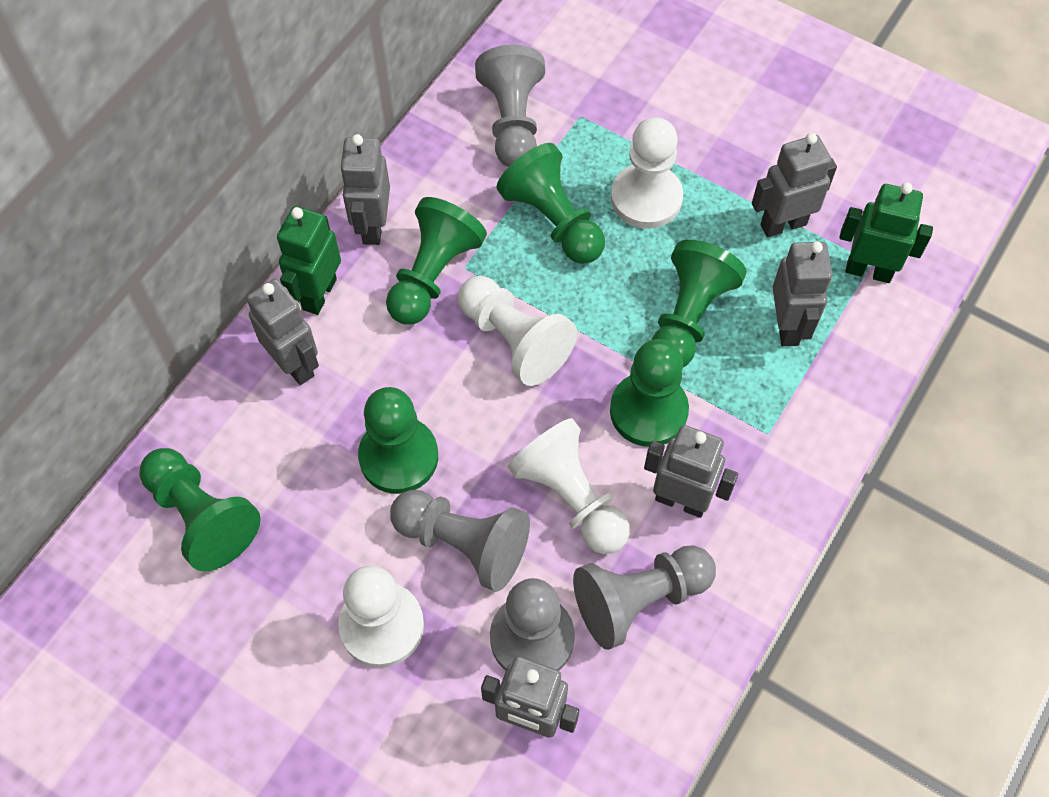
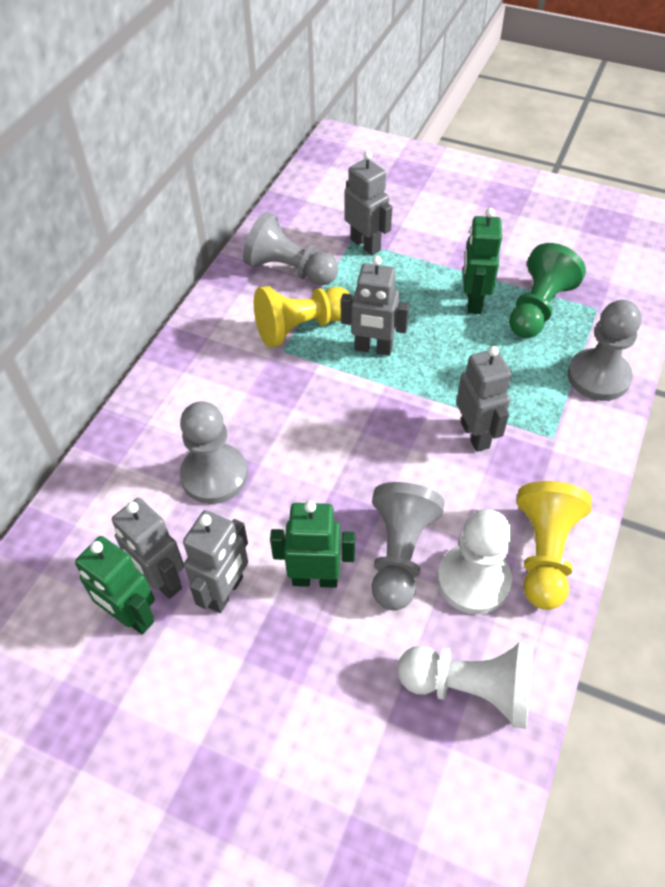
green pawn: 6 -> 1
green robot: 2 -> 3
grey robot: 6 -> 5
white pawn: 4 -> 2
yellow pawn: 0 -> 2

